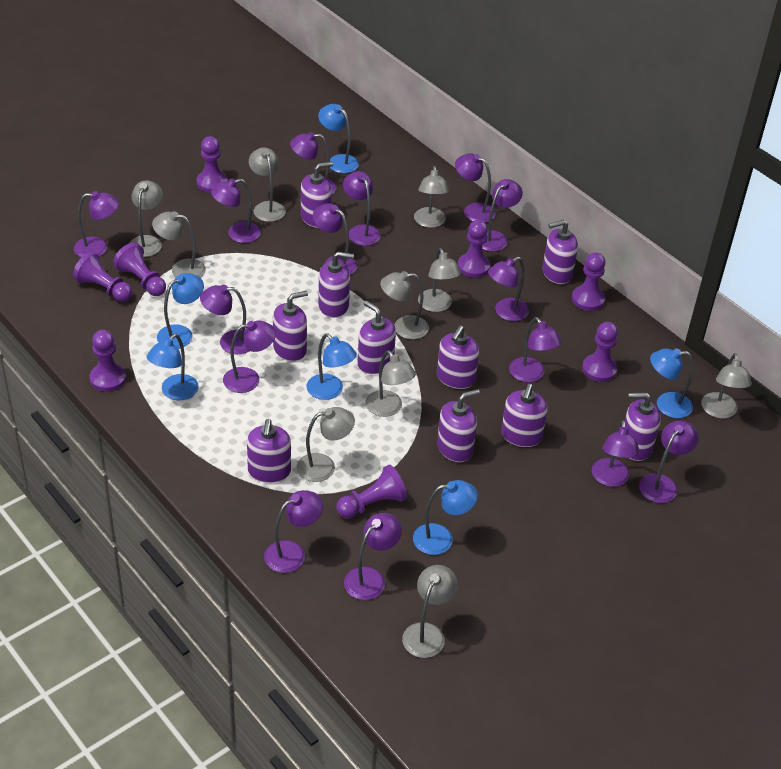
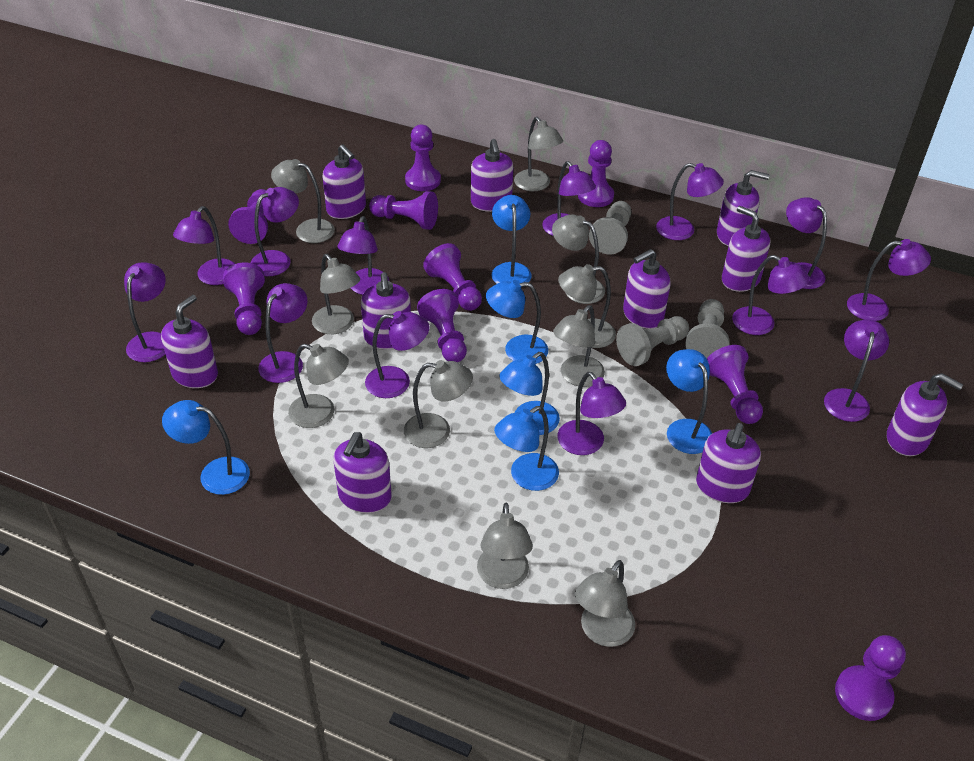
grey pawn: 0 -> 3
purple lamp: 15 -> 13
purple pawn: 8 -> 9

